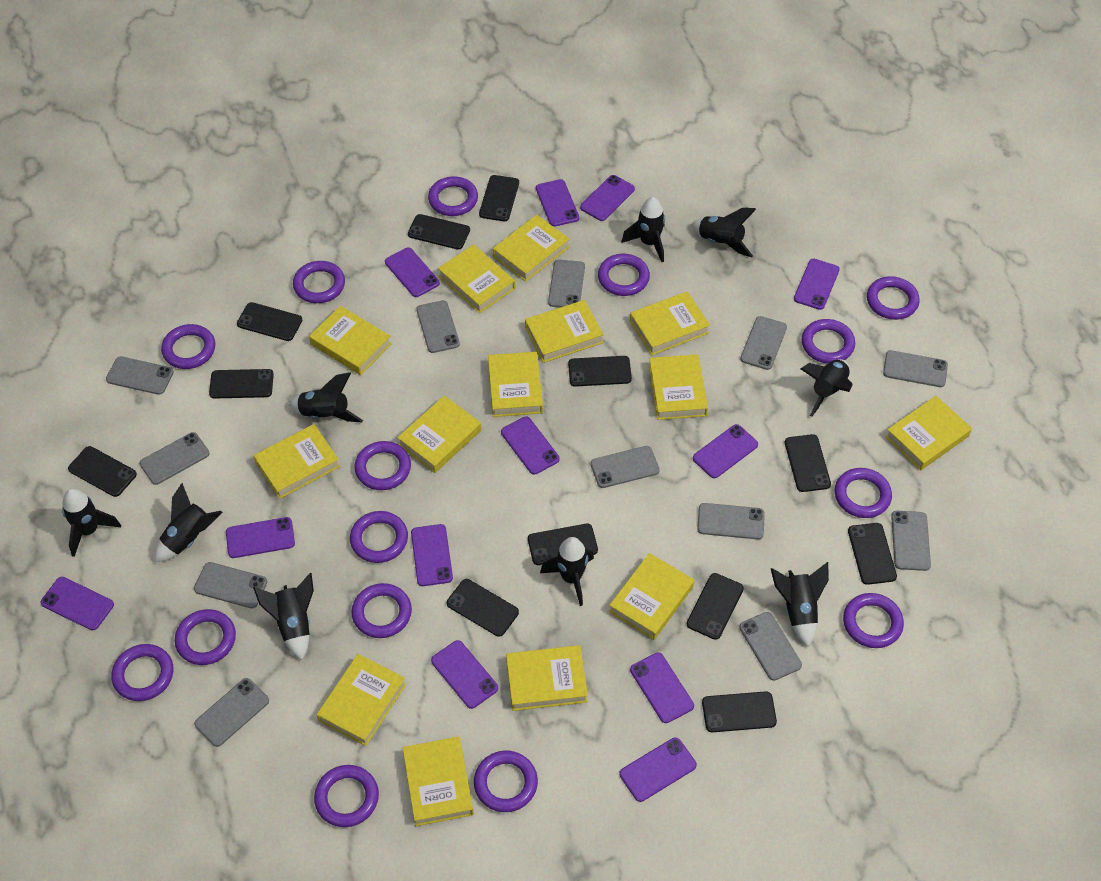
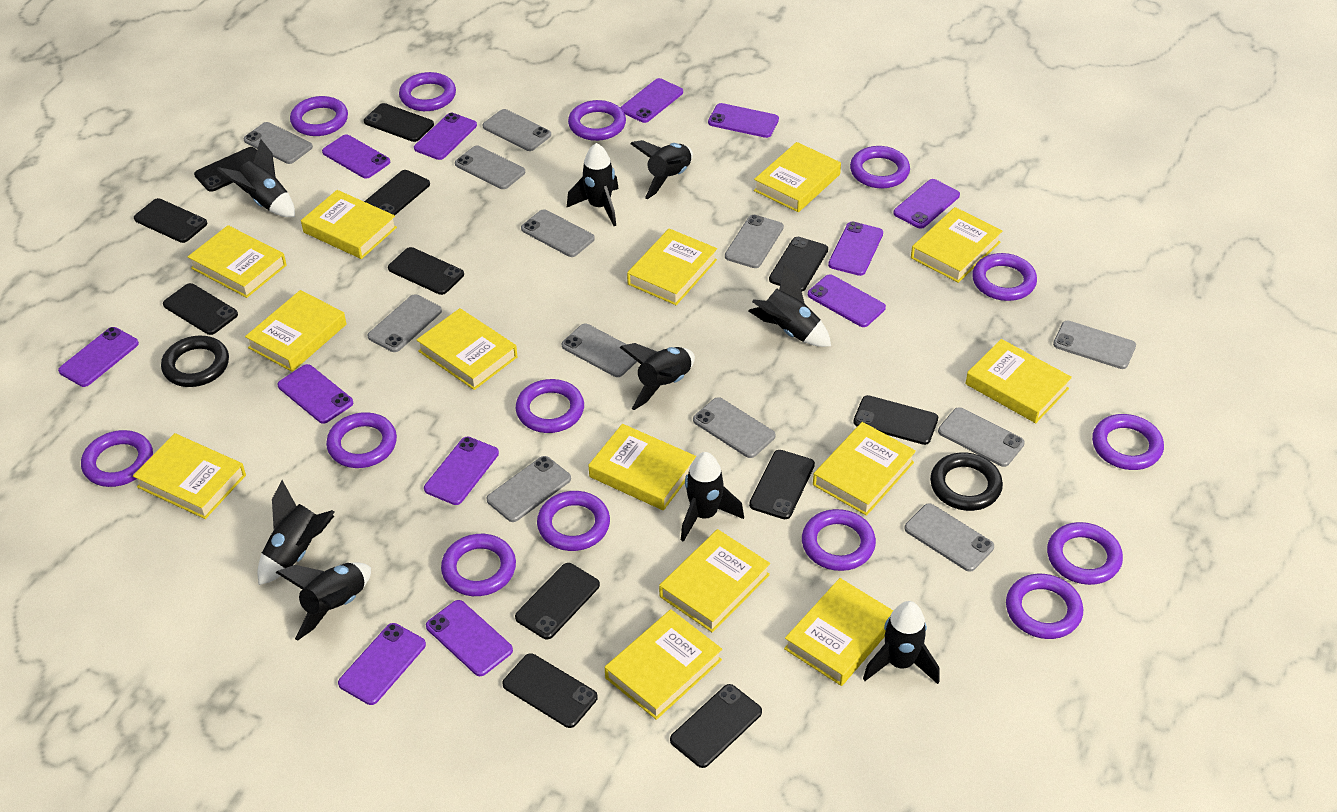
black ring: 0 -> 2
purple ring: 15 -> 14

